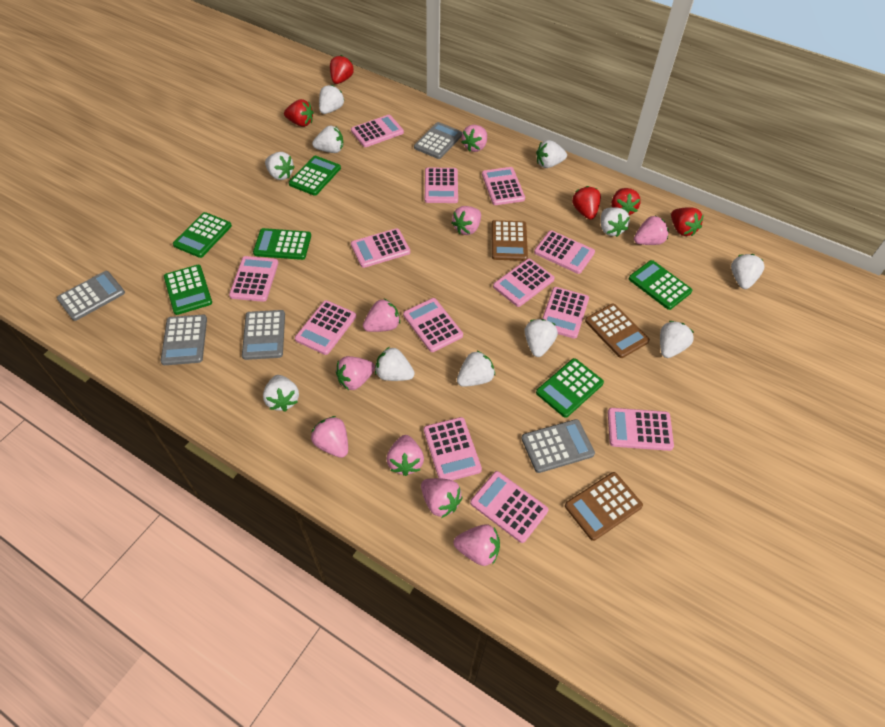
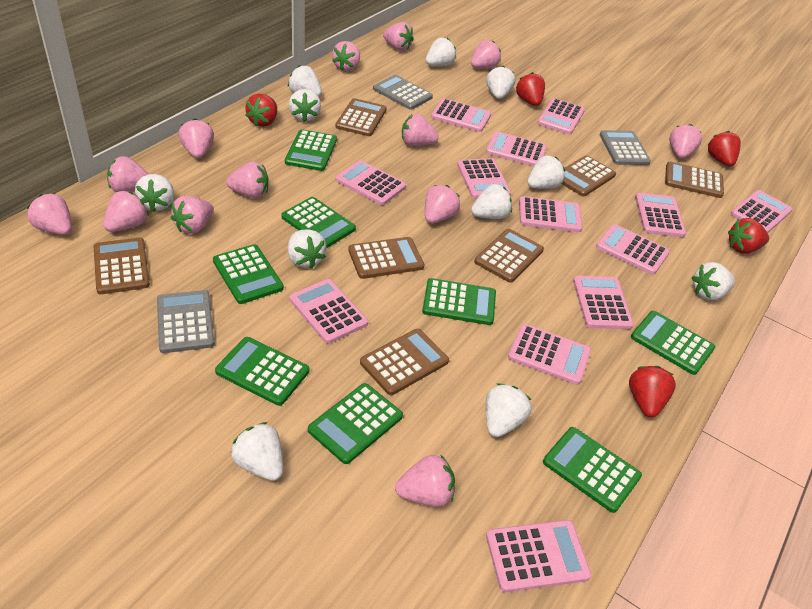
brown calculator: 3 -> 7
green calculator: 6 -> 8
grey calculator: 5 -> 3
pink strawberry: 9 -> 13

